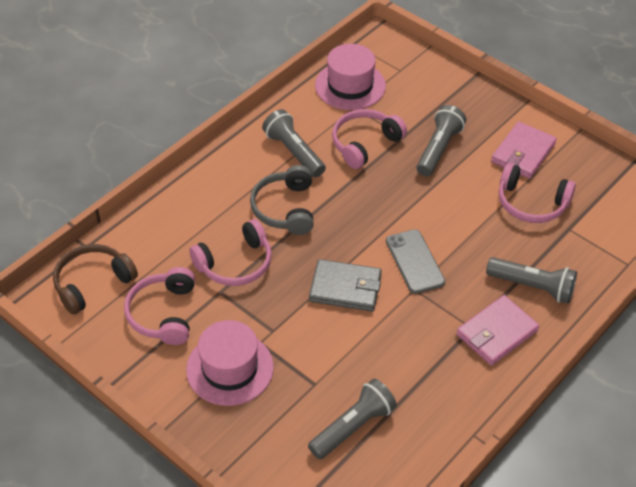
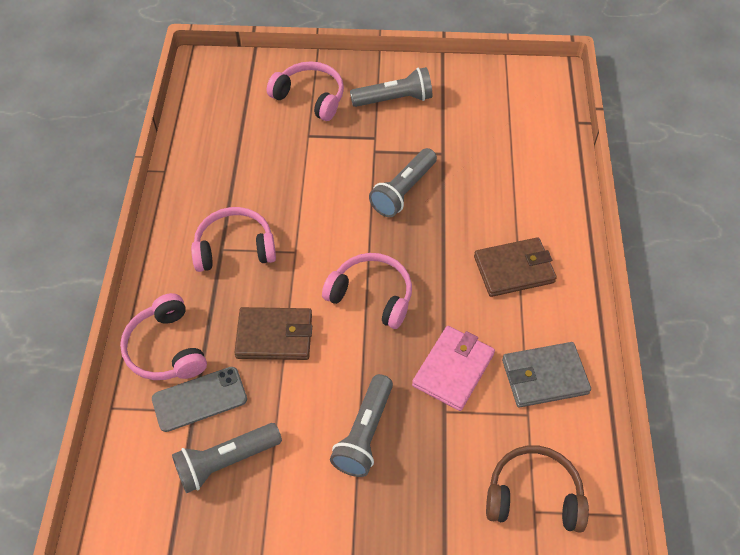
brown wallet: 0 -> 2
grey headphones: 1 -> 0
pink hat: 2 -> 0
pink wallet: 2 -> 1

